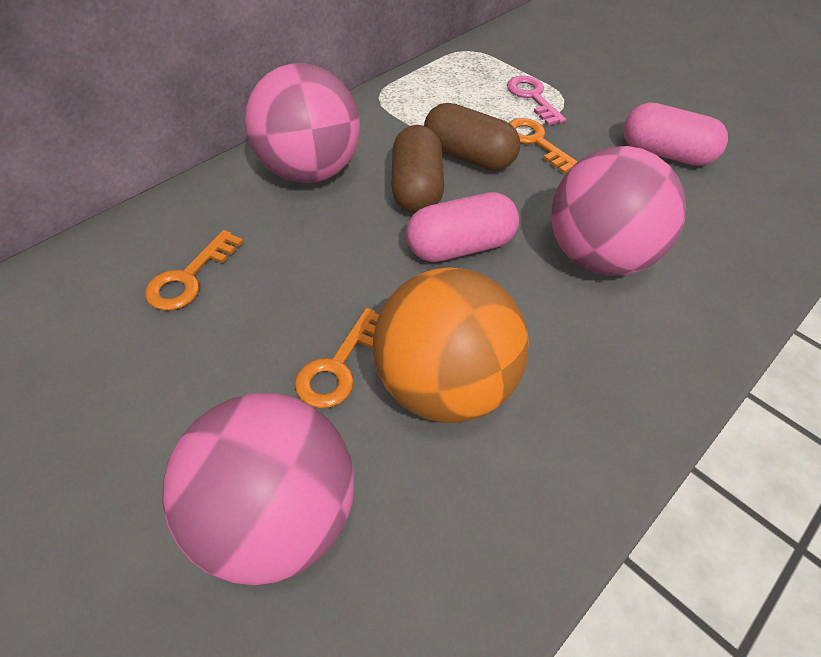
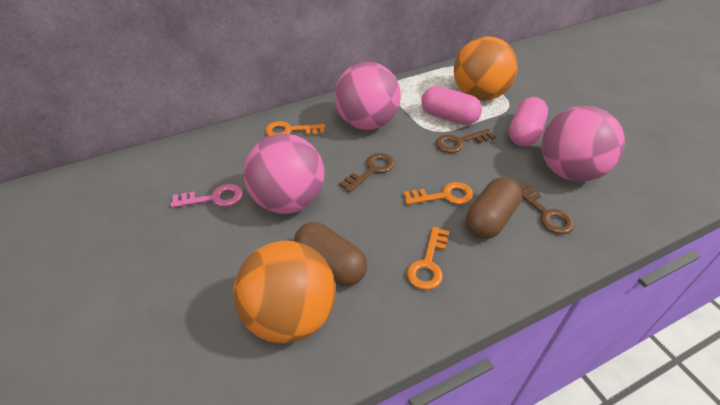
brown key: 0 -> 3
orange ball: 1 -> 2

